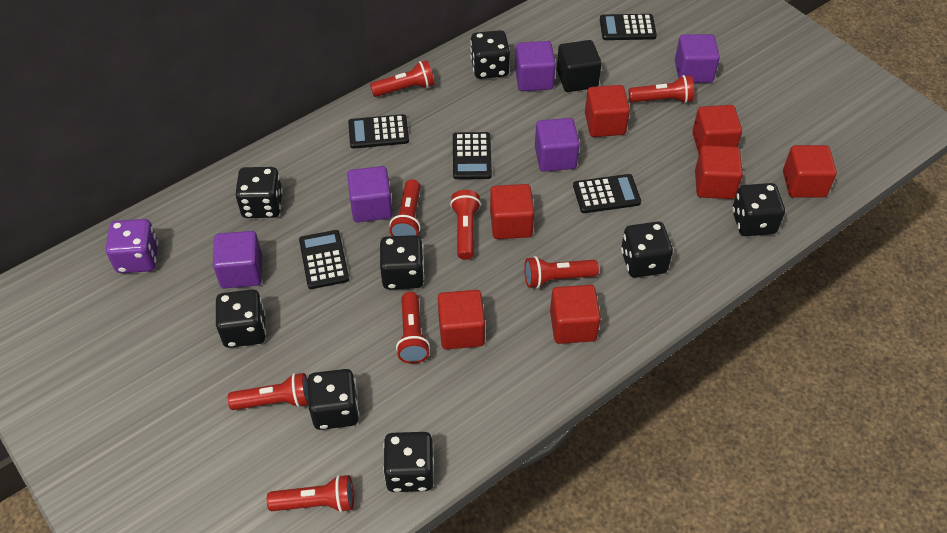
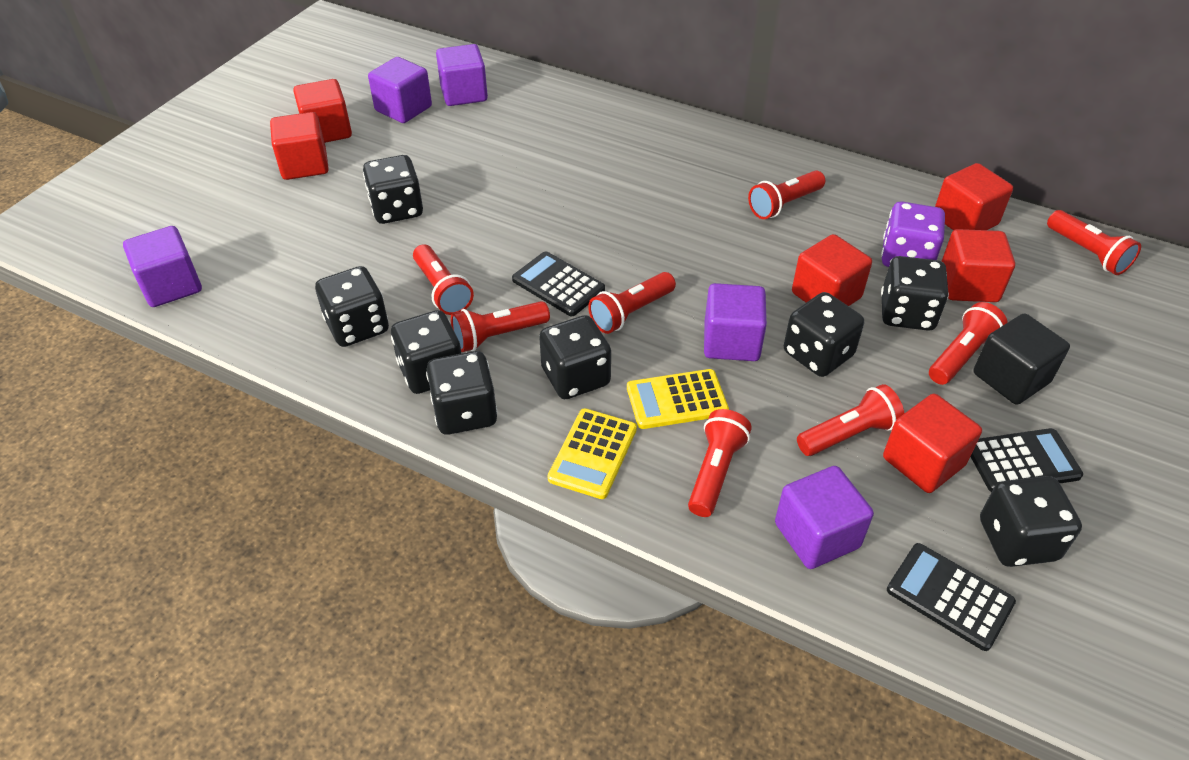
black calculator: 5 -> 3
red cube: 7 -> 6
yellow calculator: 0 -> 2

